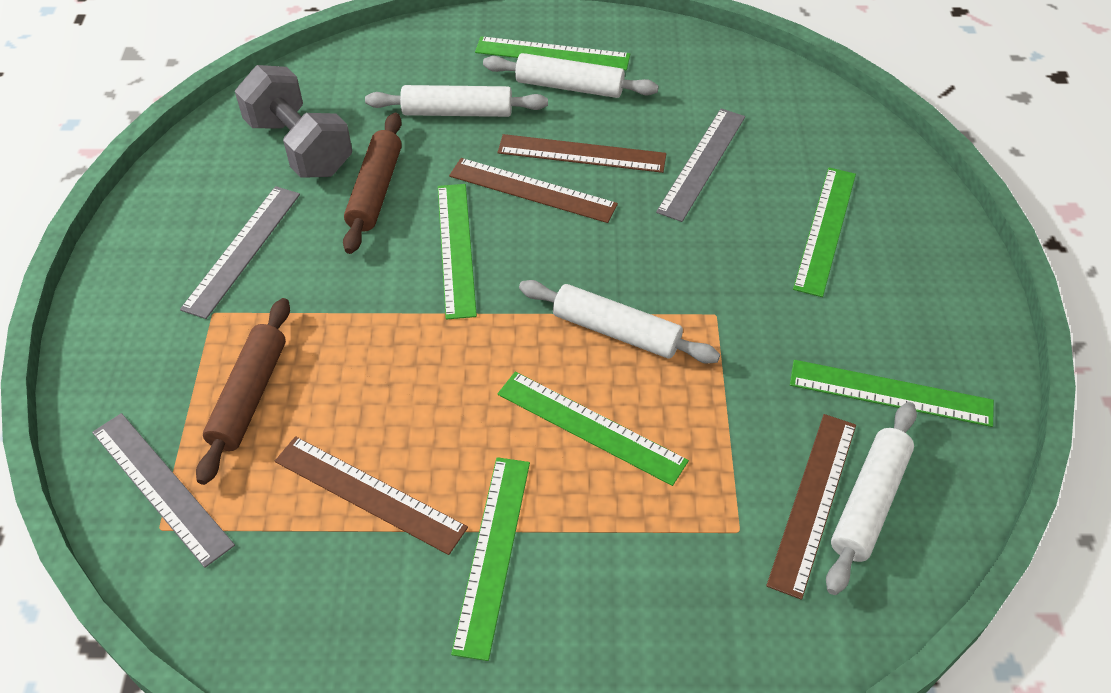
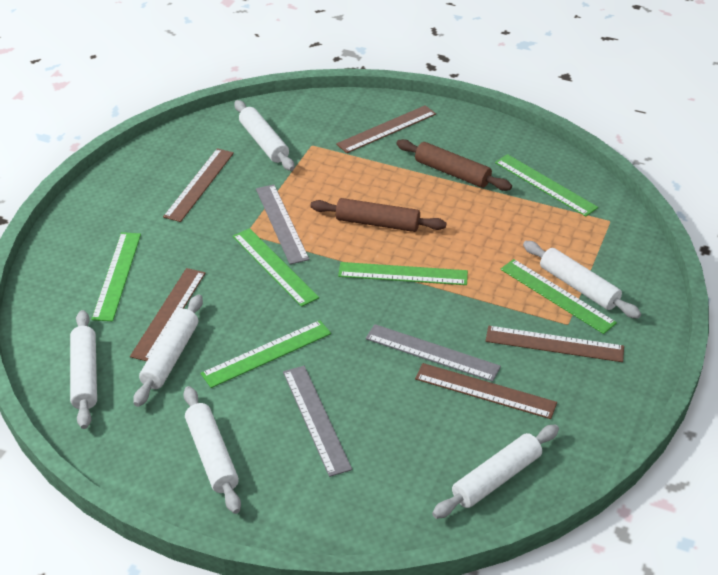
brown ruler: 4 -> 5
grey dumbbell: 1 -> 0
white rolling pin: 4 -> 6

